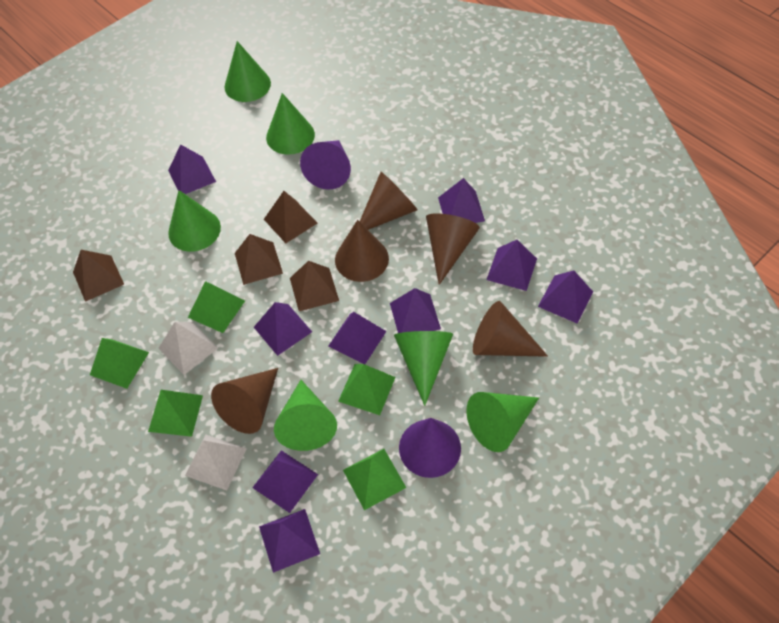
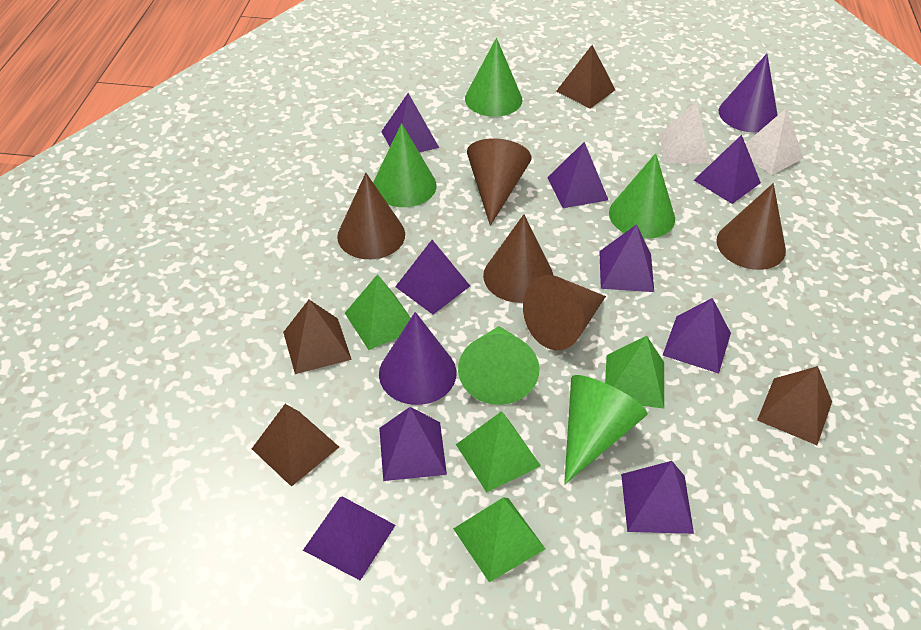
green cone: 6 -> 5
green pyramid: 5 -> 4

